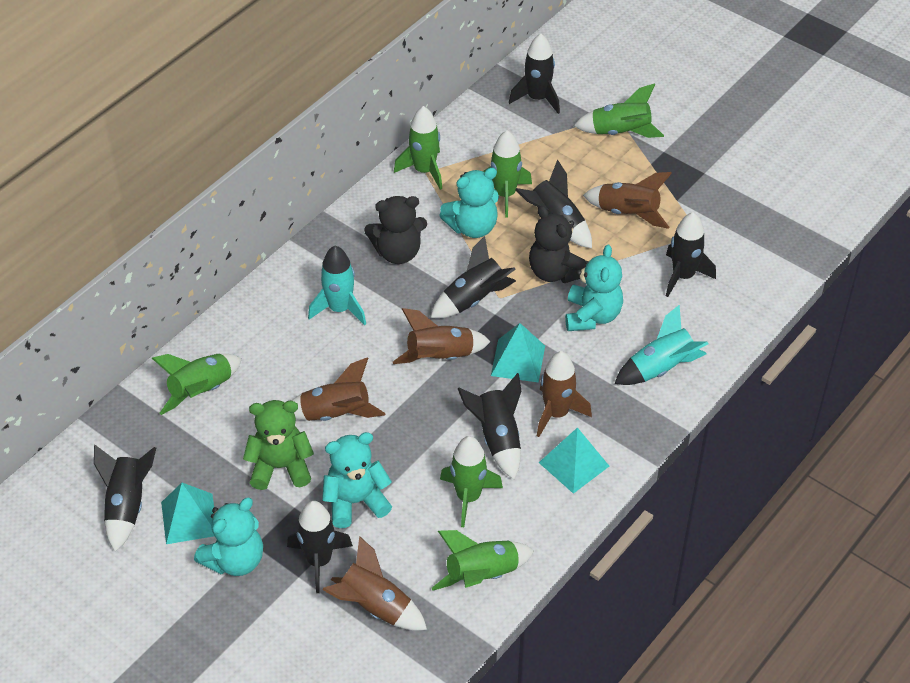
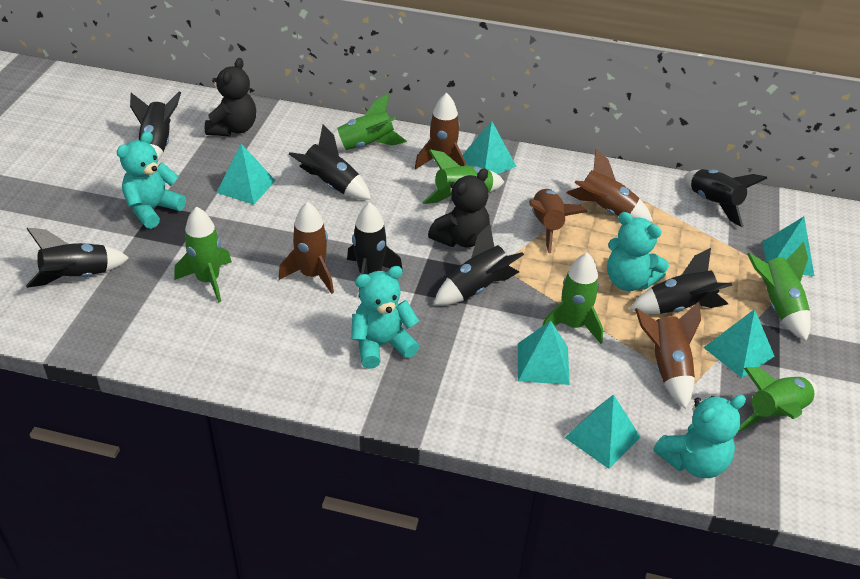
green teddy bear: 1 -> 0
turquoise pyramid: 3 -> 6
turquoise rocket: 2 -> 0

